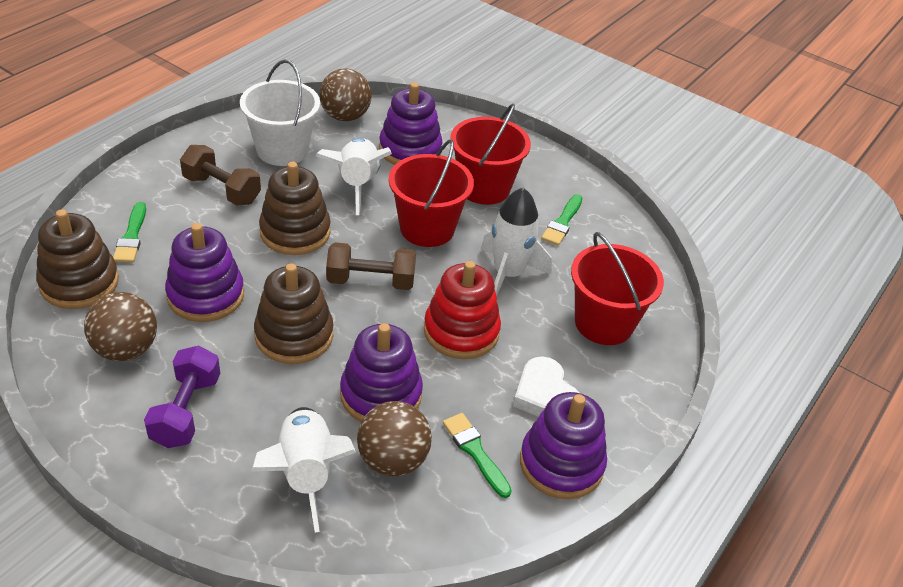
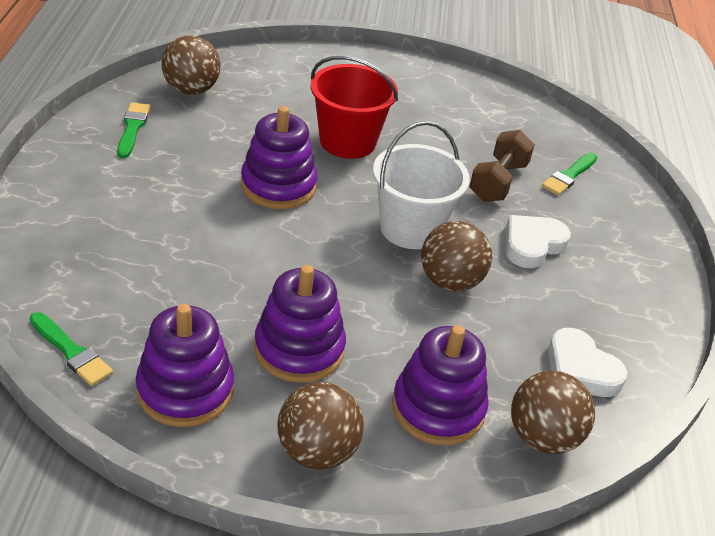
brown ball: 3 -> 4
brown dumbbell: 2 -> 1
brown stacking toy: 3 -> 0
purple dumbbell: 1 -> 0
red bucket: 3 -> 1
red stacking toy: 1 -> 0
white heart: 1 -> 2
white rocket: 3 -> 0

